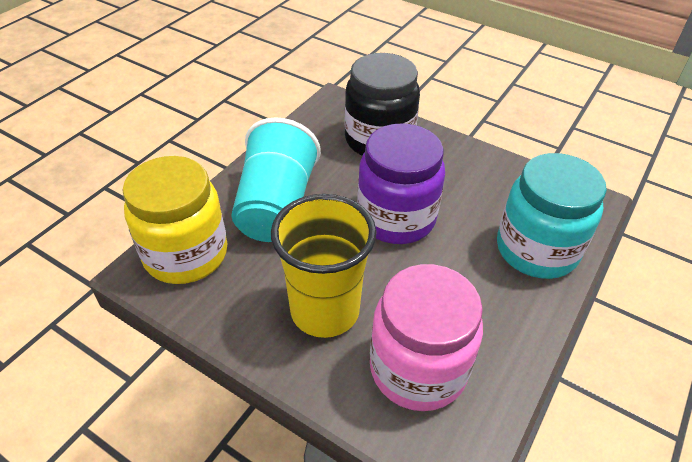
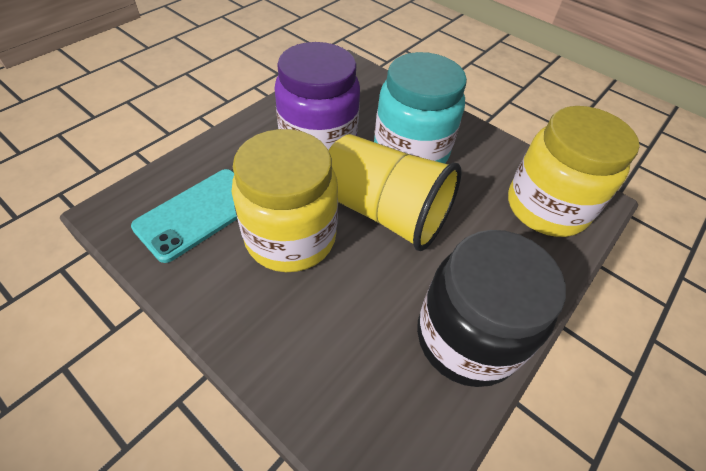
pink jar: 1 -> 0
turquoise cup: 1 -> 0
turquoise phone: 0 -> 1
yellow jar: 1 -> 2

